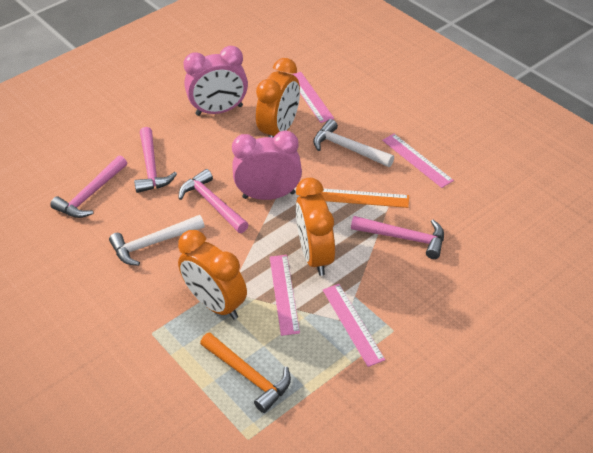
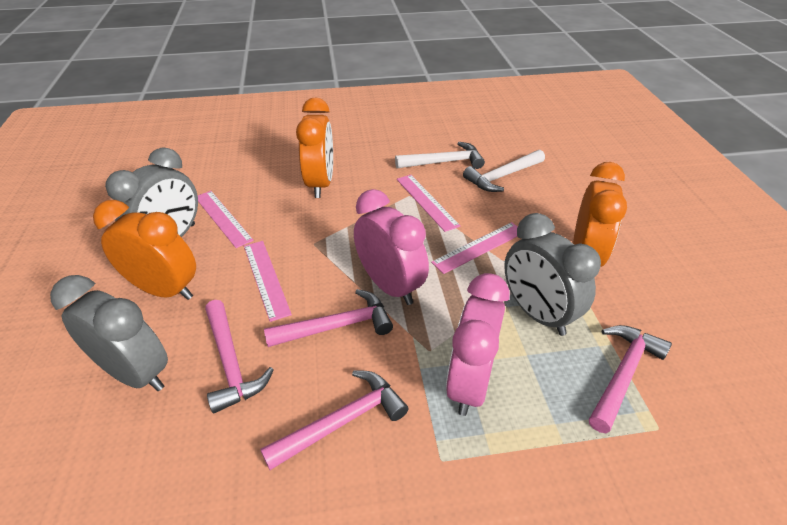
grey clock: 0 -> 3
orange hammer: 1 -> 0
orange ruler: 1 -> 0

